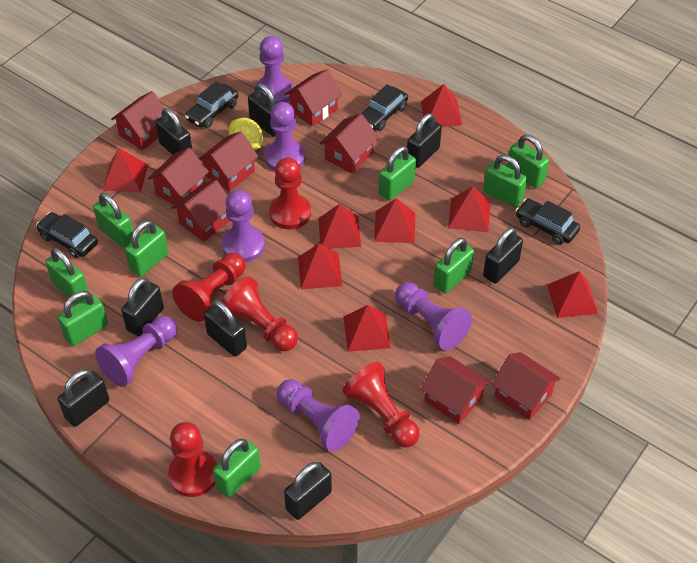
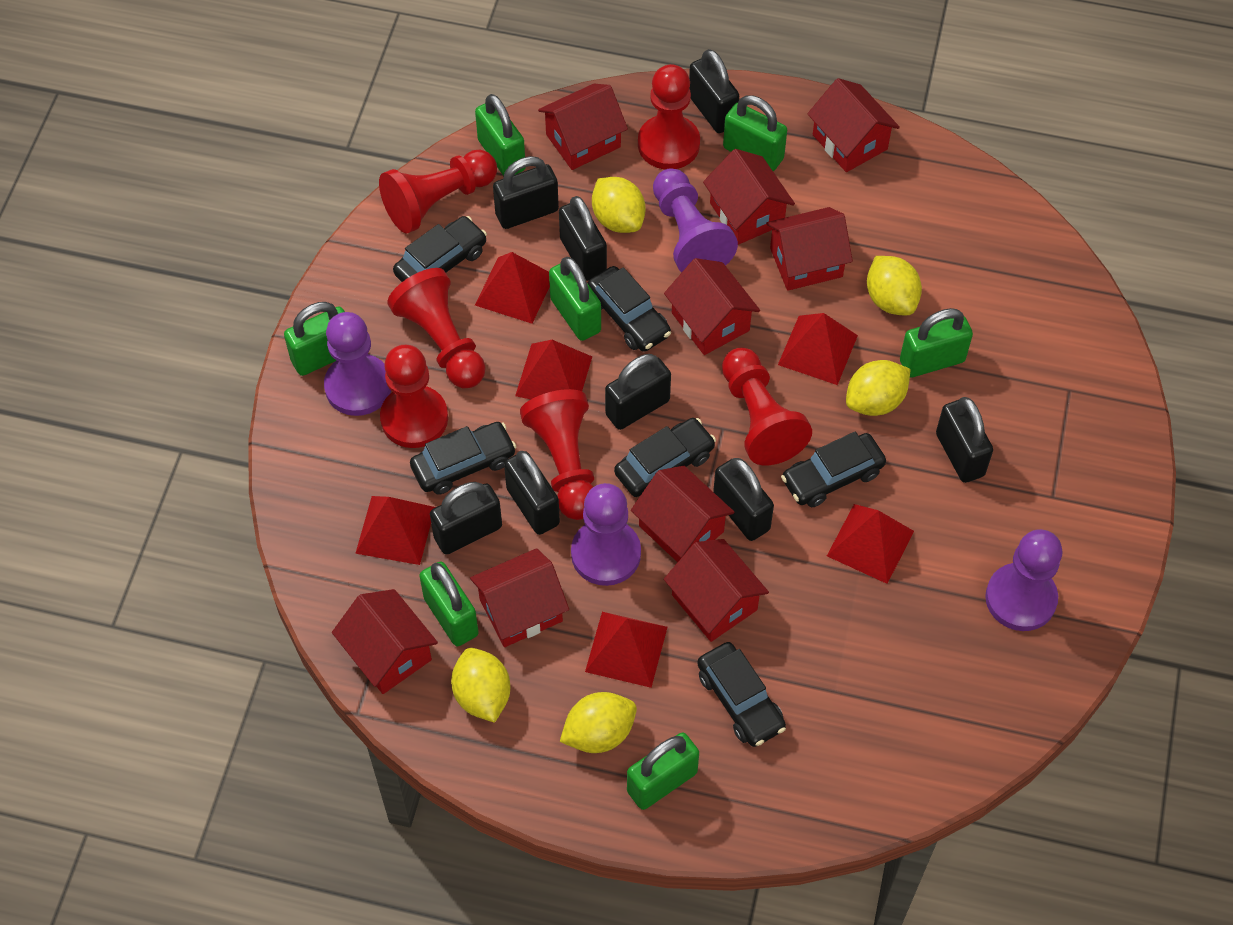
black car: 4 -> 6
green padlock: 9 -> 7
purple pawn: 6 -> 4
red house: 8 -> 9
red pawn: 5 -> 6
red pyramid: 8 -> 6
yellow lemon: 1 -> 5

